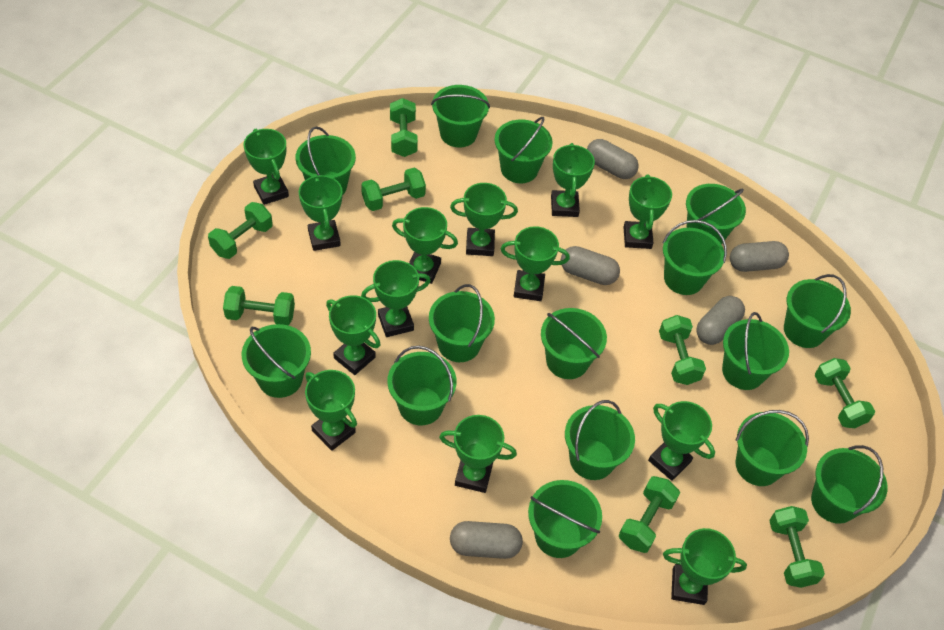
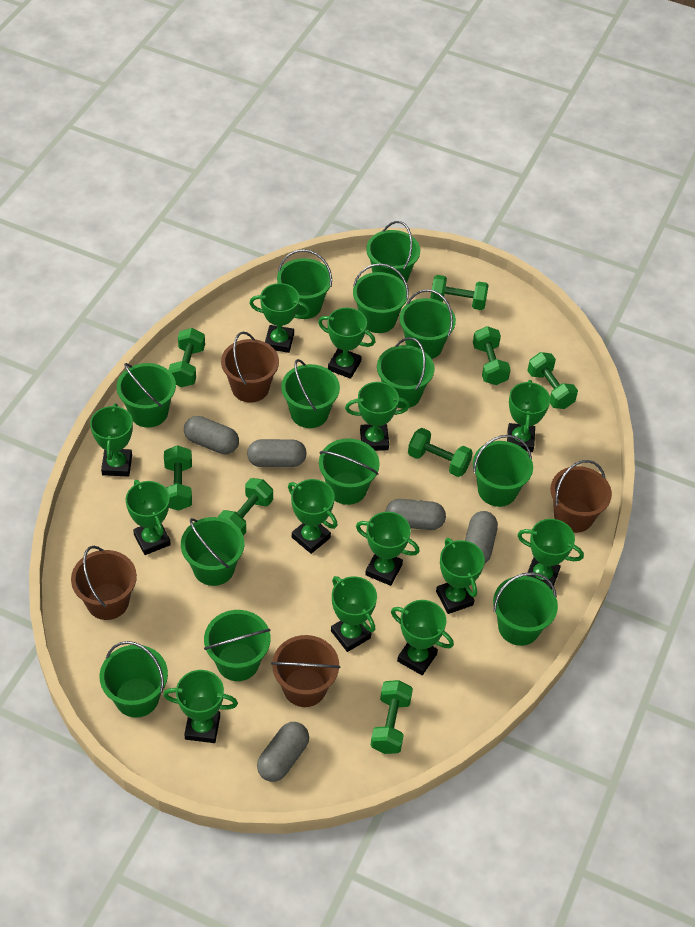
brown bucket: 0 -> 4
green bucket: 15 -> 13

